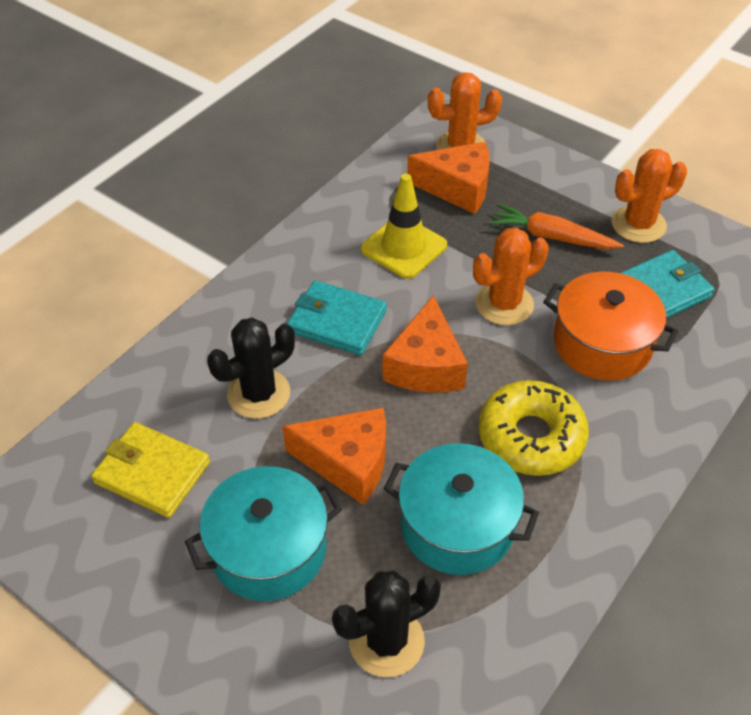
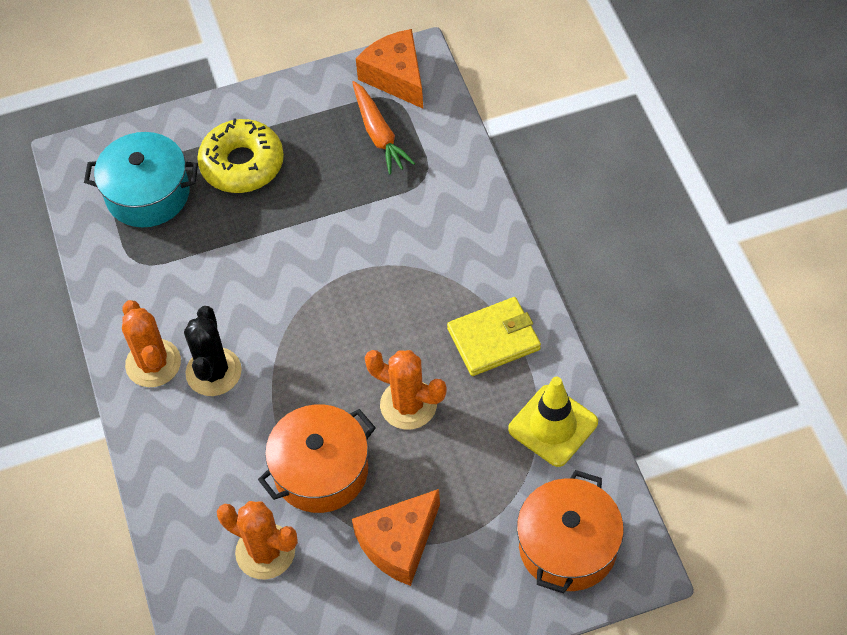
black cactus: 2 -> 1
orange cheese: 3 -> 2
orange pot: 1 -> 2
turquoise pot: 2 -> 1
turquoise wallet: 2 -> 0

